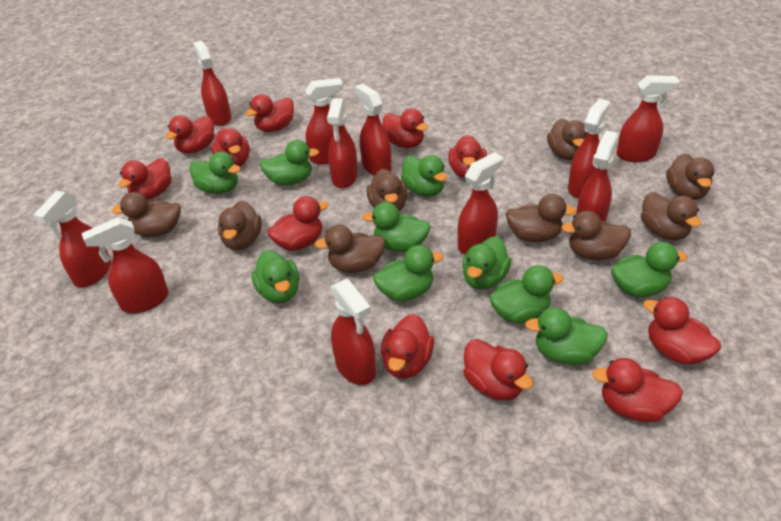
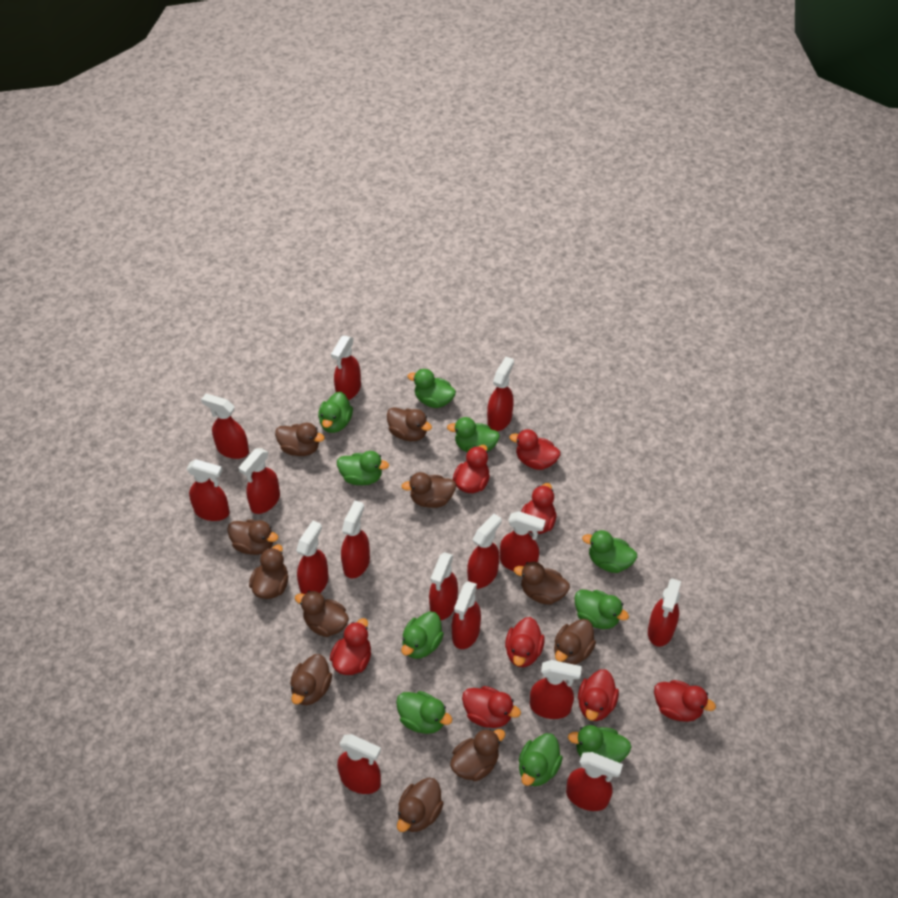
brown duck: 9 -> 11
red duck: 11 -> 8
red spray bottle: 11 -> 15

